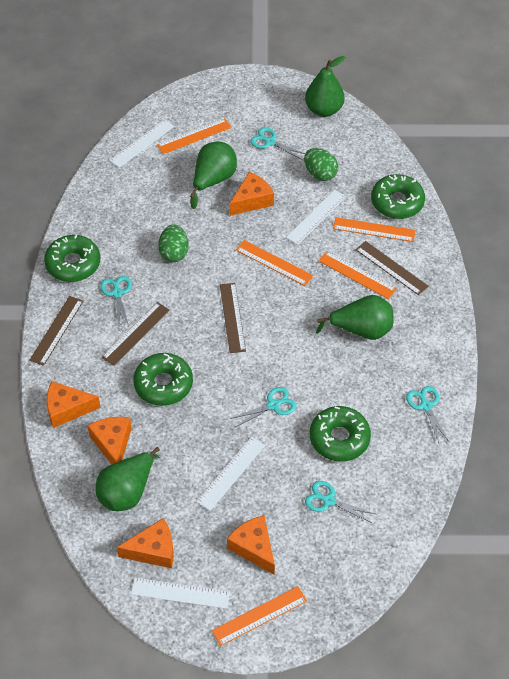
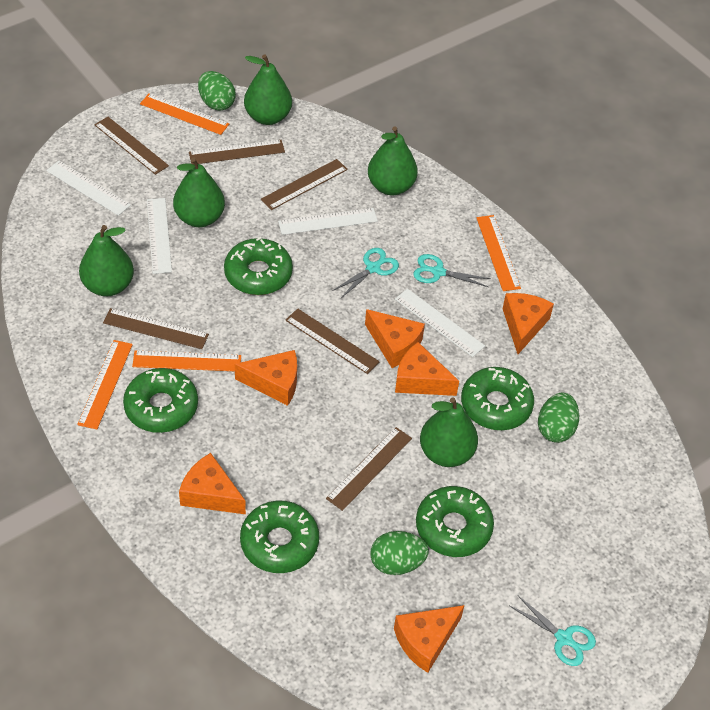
brown ruler: 4 -> 6
green donut: 4 -> 5
green egg: 2 -> 3
green pear: 4 -> 5
orange cheese: 5 -> 6
orange ruler: 5 -> 4
turquoise scissors: 5 -> 3

